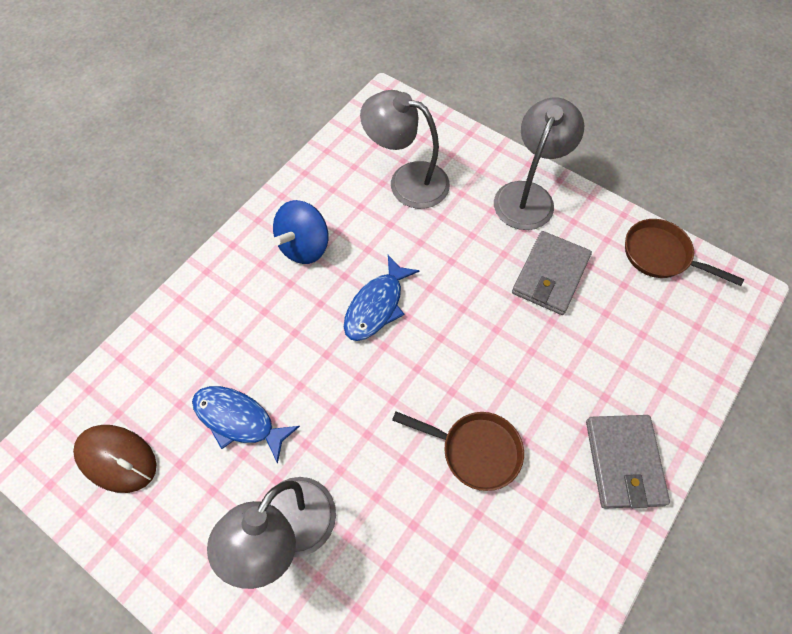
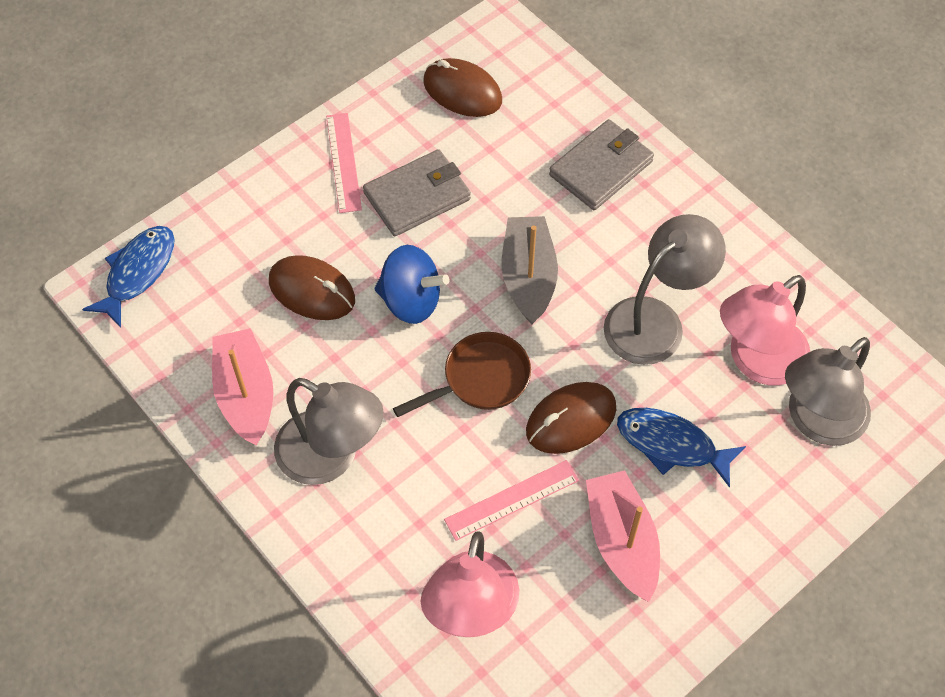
brown mouse: 1 -> 3
brown pan: 2 -> 1
grey boat: 0 -> 1
pink boat: 0 -> 2
pink lamp: 0 -> 2
pink ruler: 0 -> 2

